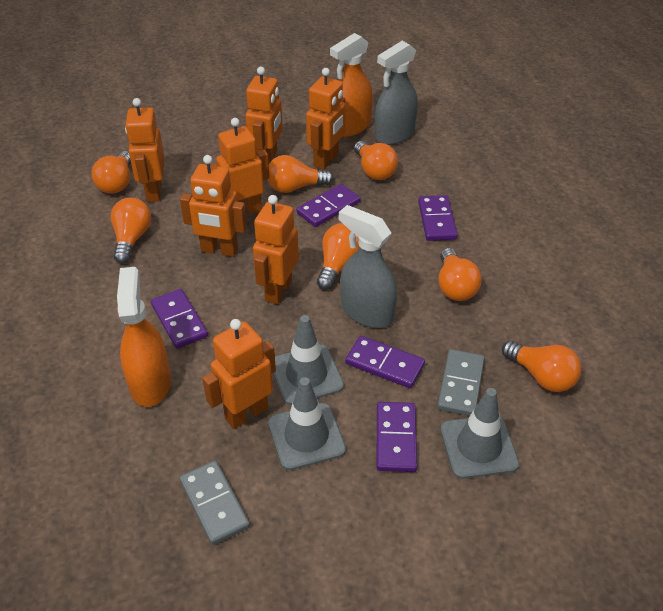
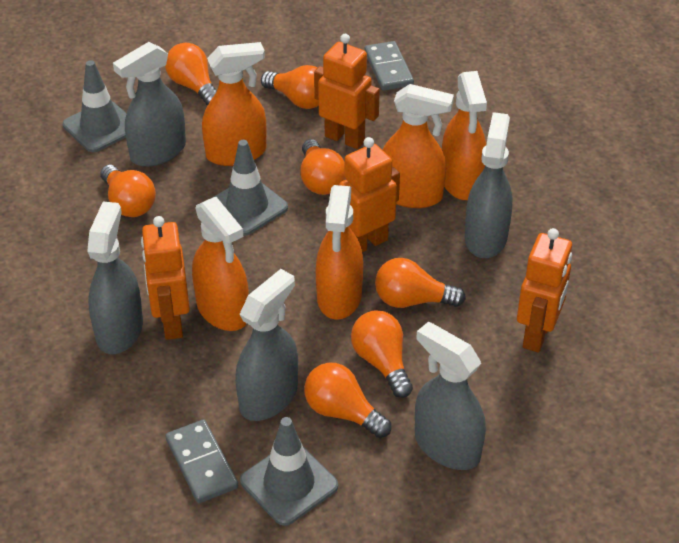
grey spray bottle: 2 -> 5
orange robot: 7 -> 4
orange spray bottle: 2 -> 5
purple domino: 5 -> 0

